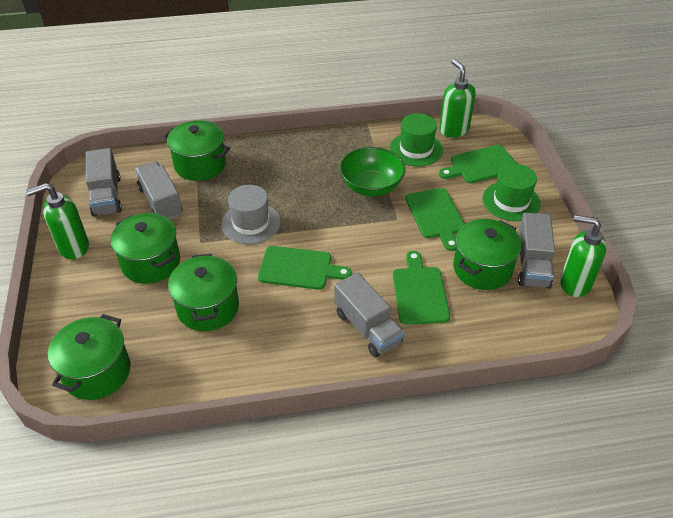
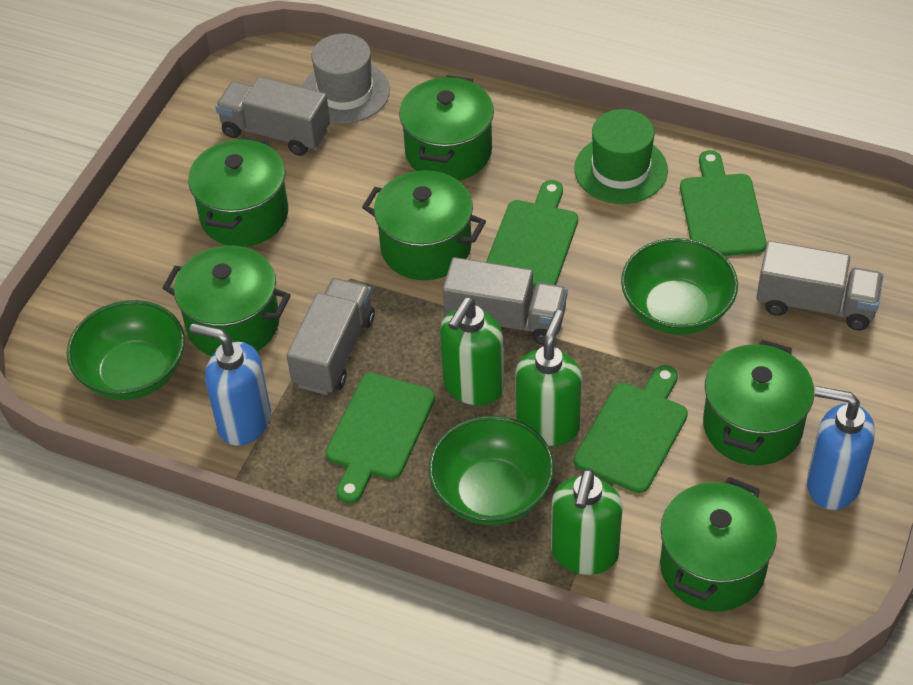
blue soap dispenser: 0 -> 2
green bowl: 1 -> 3
green hat: 2 -> 1
green pot: 5 -> 6

